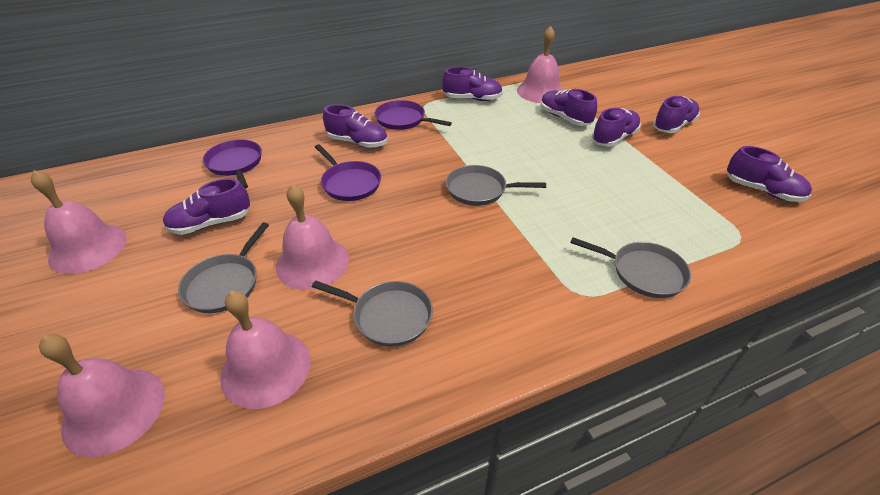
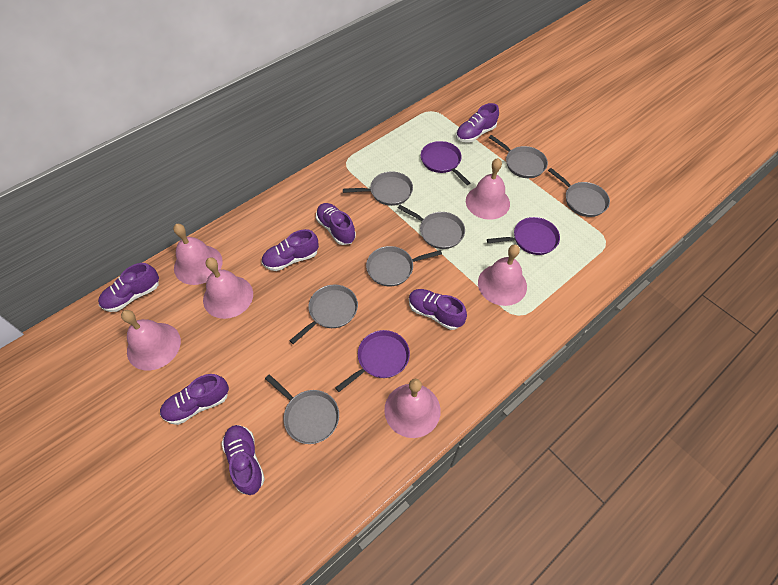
grey pan: 4 -> 7
pink bell: 5 -> 6

